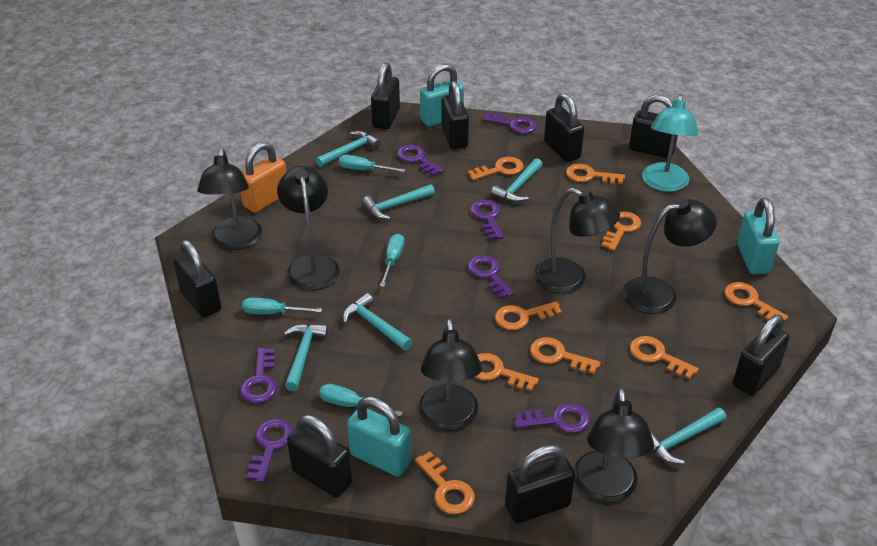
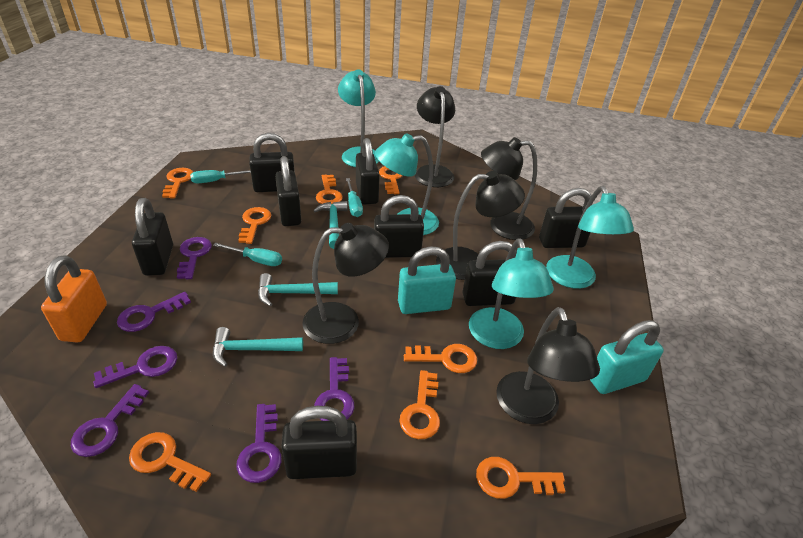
black lamp: 6 -> 5
orange key: 9 -> 8
purple key: 7 -> 6
turquoise hammer: 6 -> 3
turquoise lamp: 1 -> 4
turquoise padlock: 3 -> 2
turquoise screwdriver: 4 -> 3

